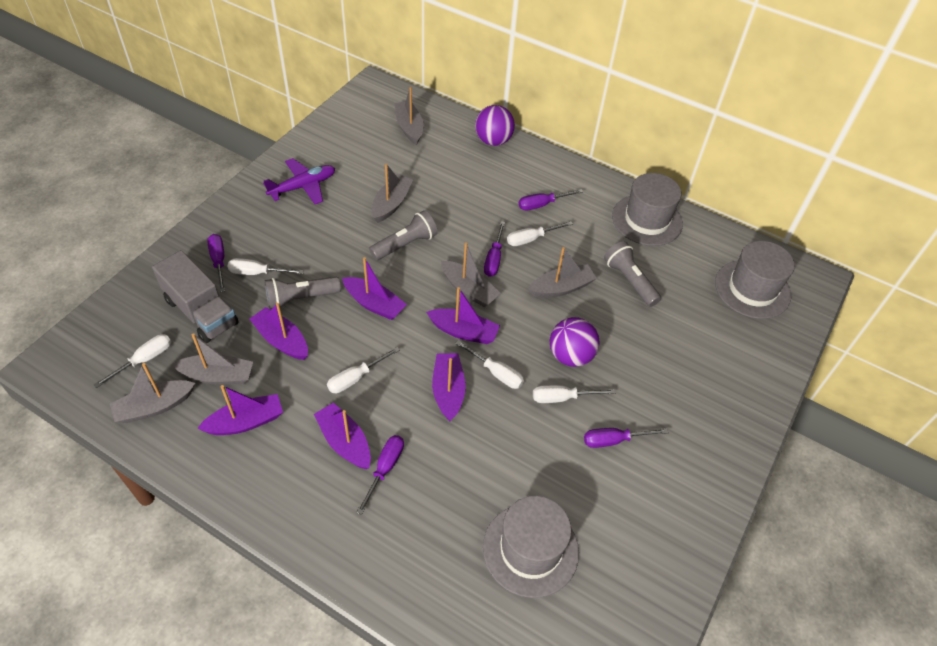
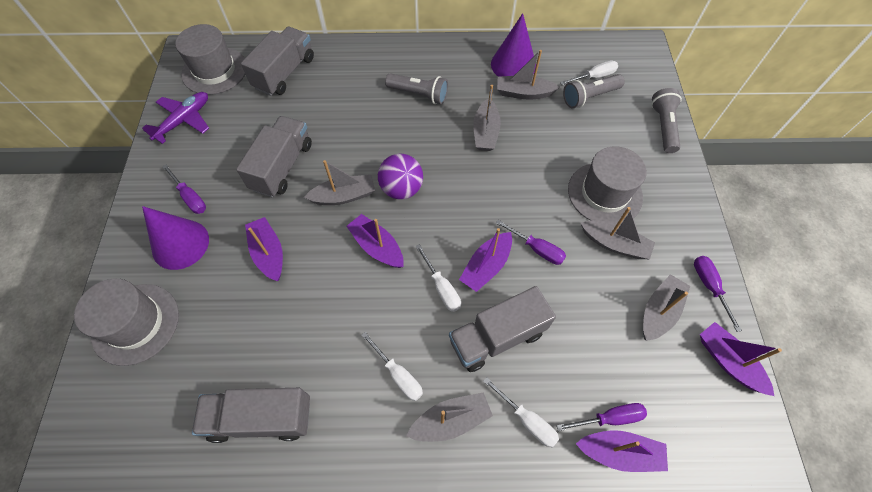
grey truck: 1 -> 4
purple ball: 2 -> 1
purple boat: 6 -> 5
purple cone: 0 -> 2
purple screwdriver: 5 -> 4
white screwdriver: 6 -> 4

